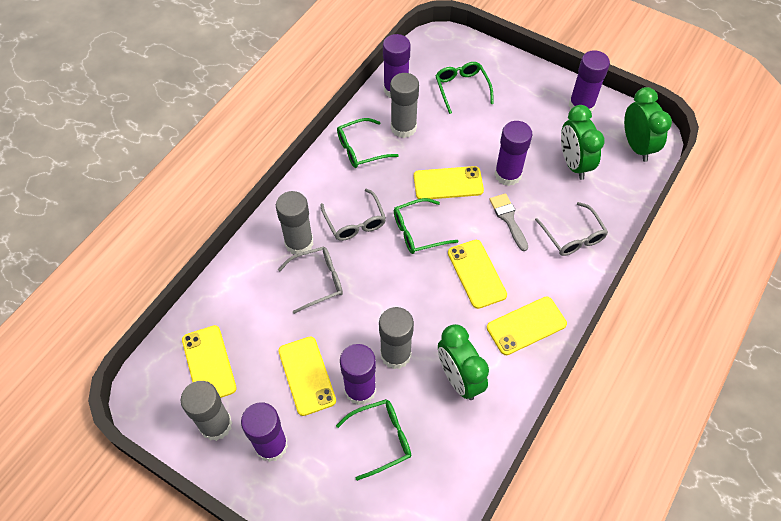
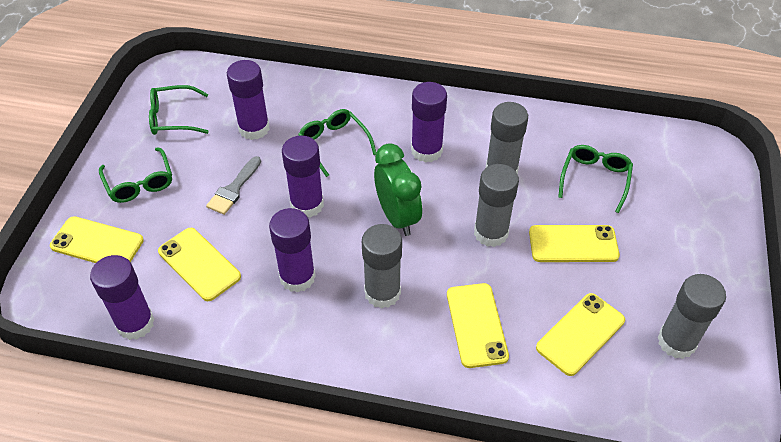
green clock: 3 -> 1
grey glasses: 3 -> 0

